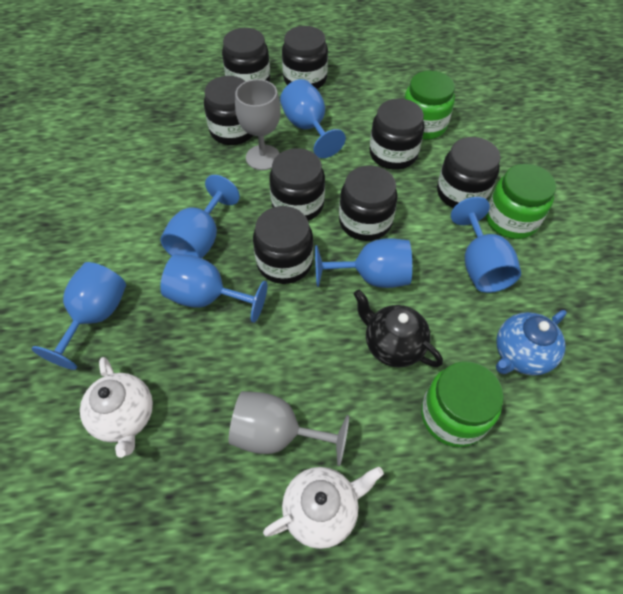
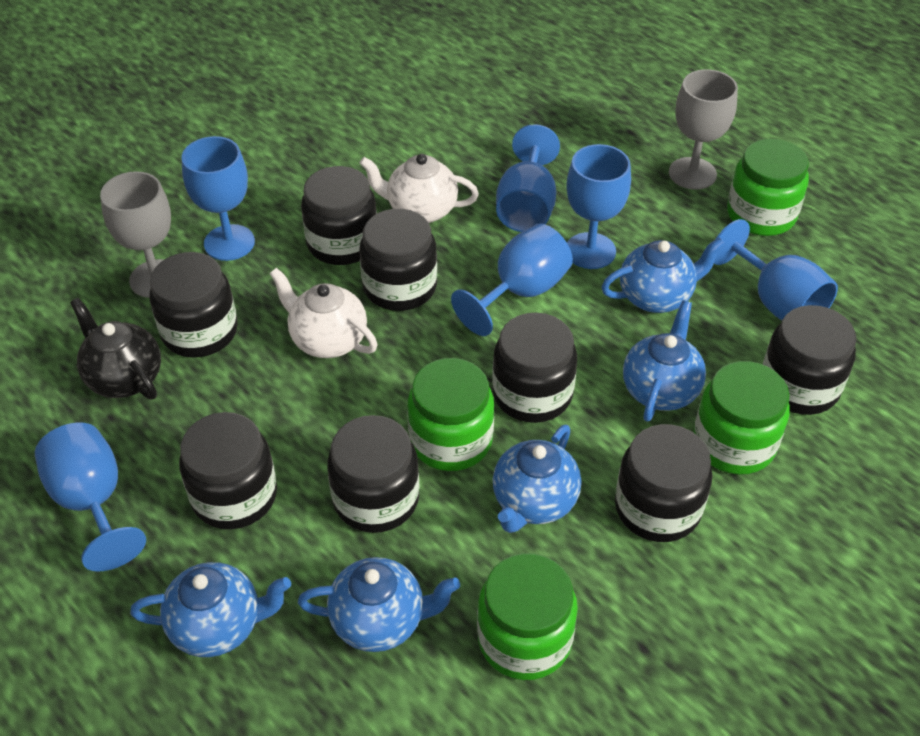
blue teapot: 1 -> 5
green jar: 3 -> 4

